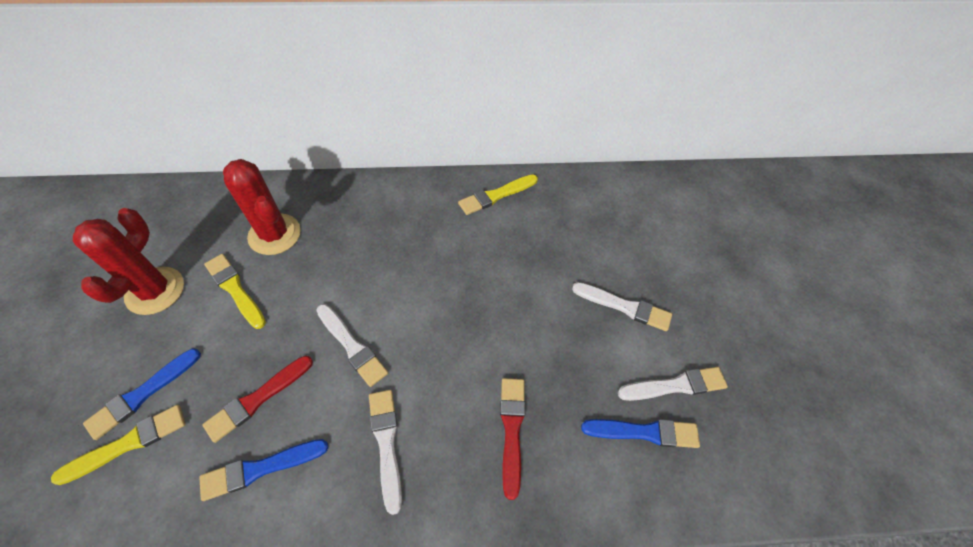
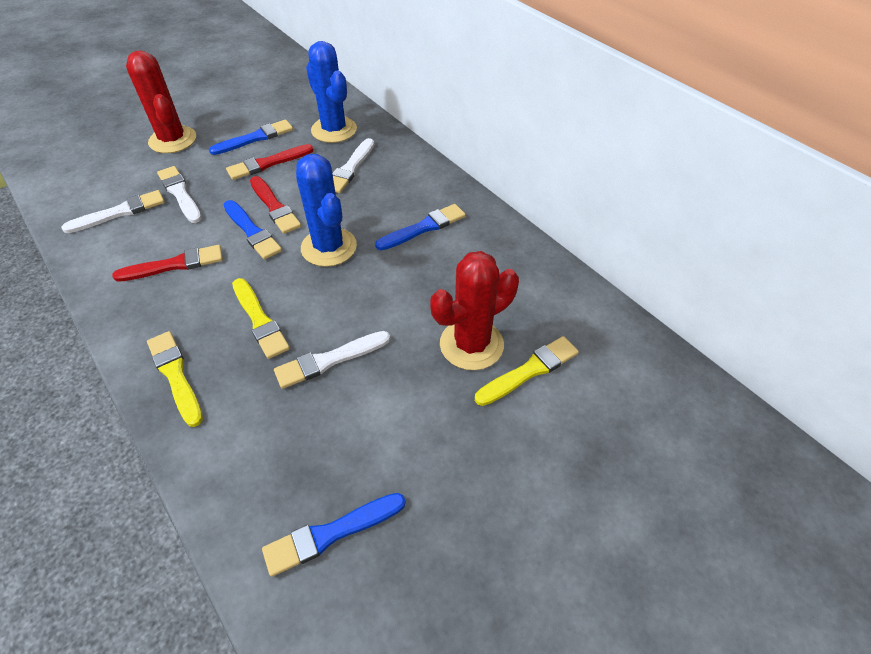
blue brush: 3 -> 4
blue cactus: 0 -> 2
red brush: 2 -> 3

